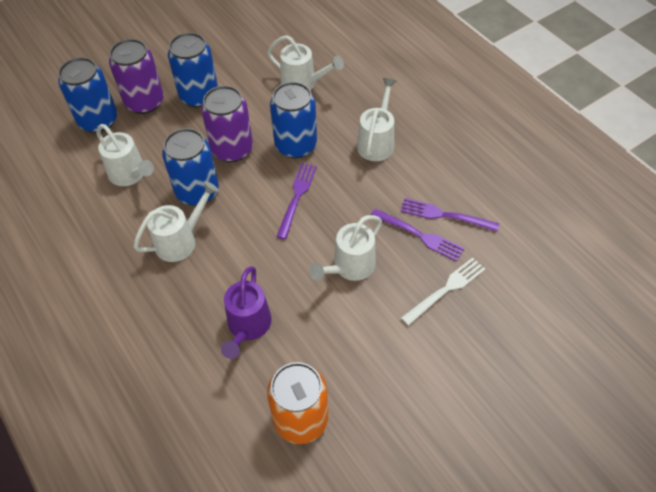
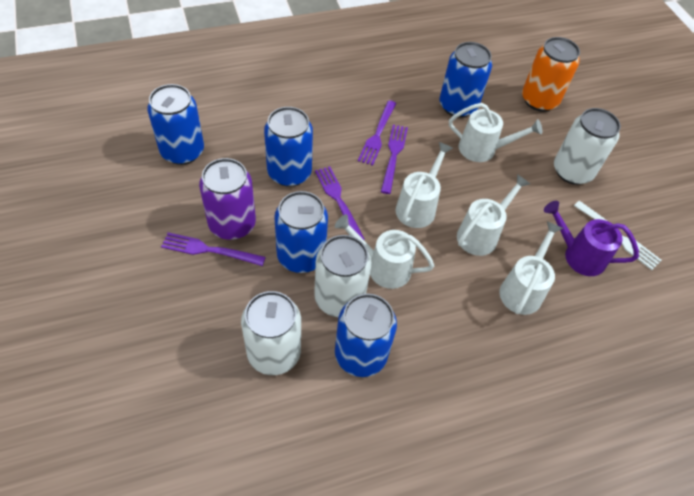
blue can: 4 -> 5
purple can: 2 -> 1
purple fork: 3 -> 4
white can: 0 -> 3

